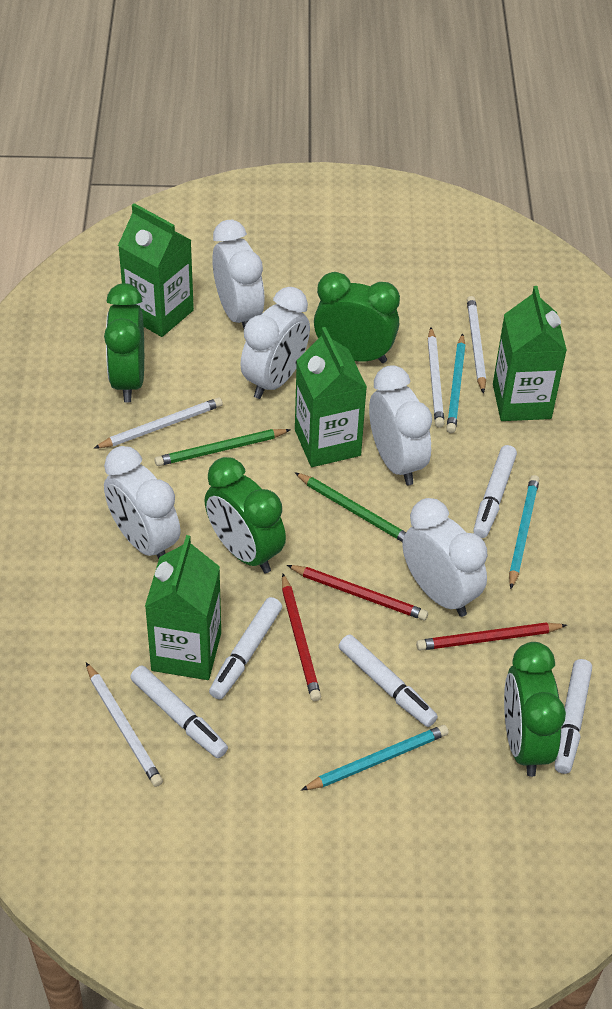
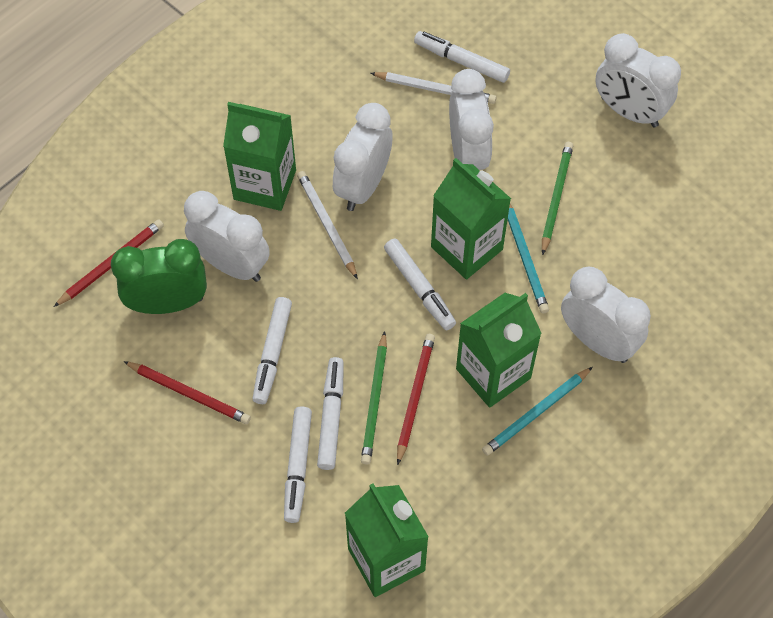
green clock: 4 -> 1
turquoise pencil: 3 -> 2
white pencil: 4 -> 2

